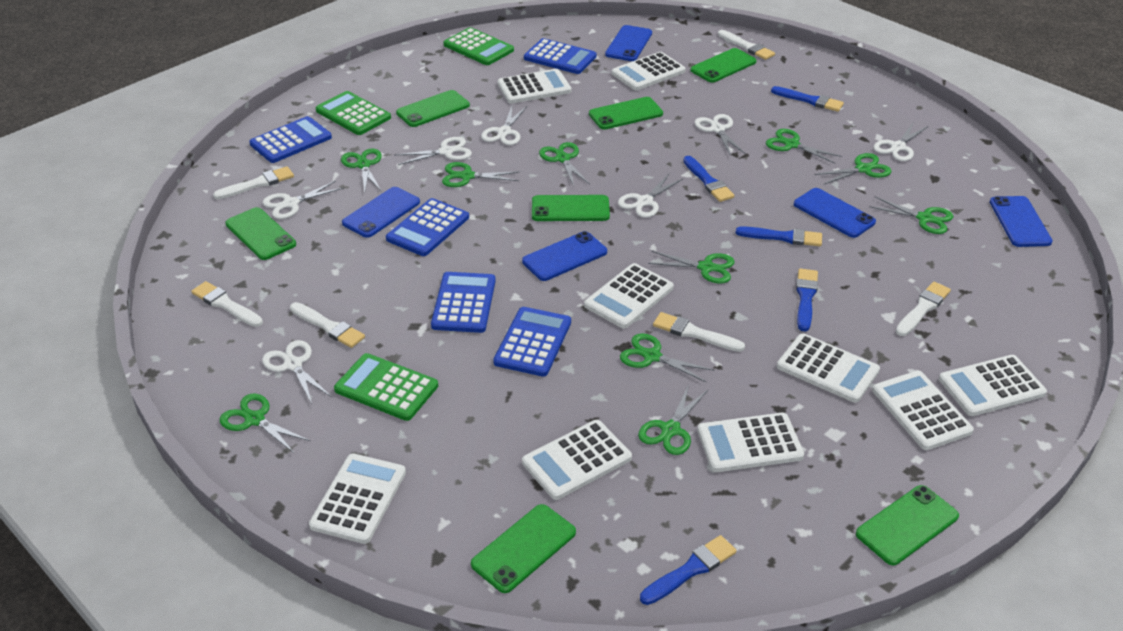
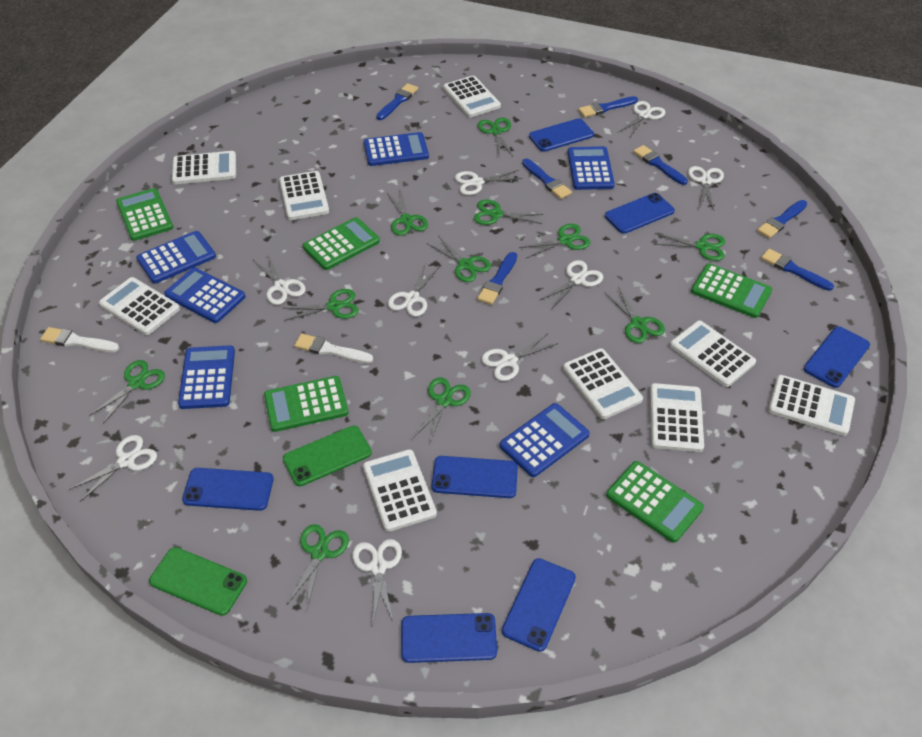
blue brush: 5 -> 7
blue calculator: 5 -> 6
blue phone: 5 -> 7
green calculator: 3 -> 5
green phone: 7 -> 2
green scissors: 10 -> 11
white brush: 6 -> 2
white scissors: 7 -> 9

